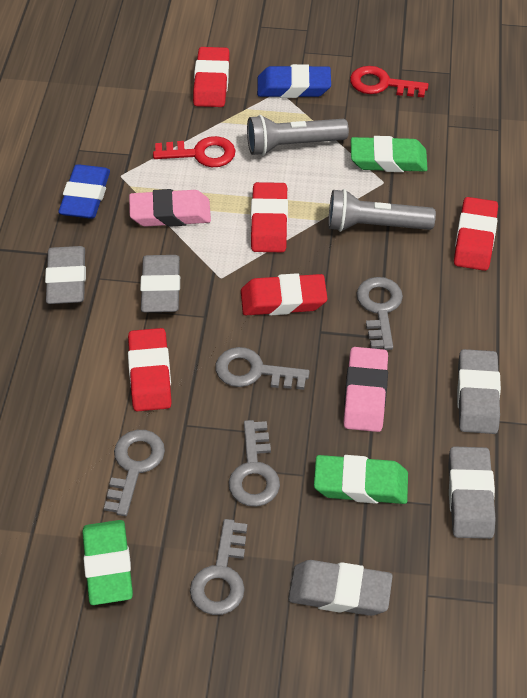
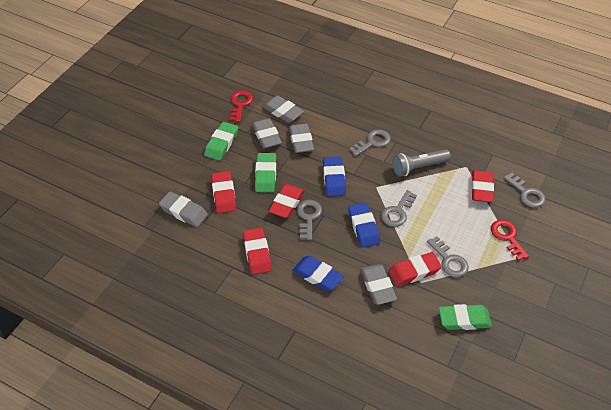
blue eraser: 2 -> 3
grey flashlight: 2 -> 1
pink eraser: 2 -> 0

